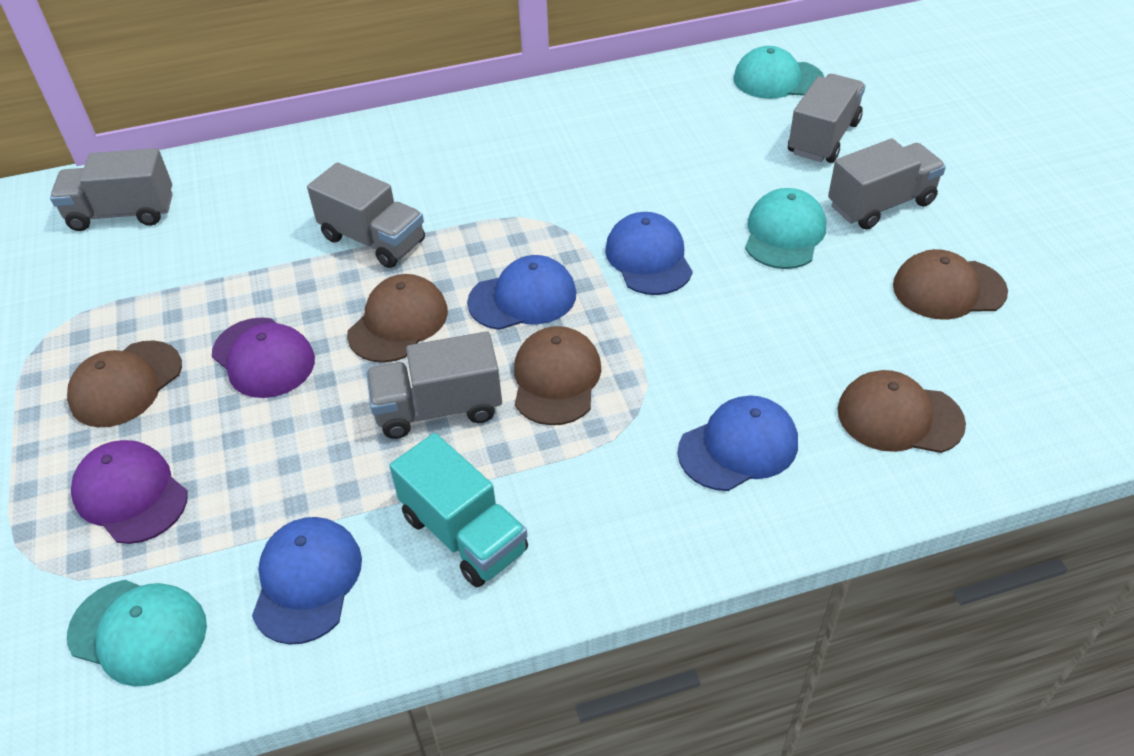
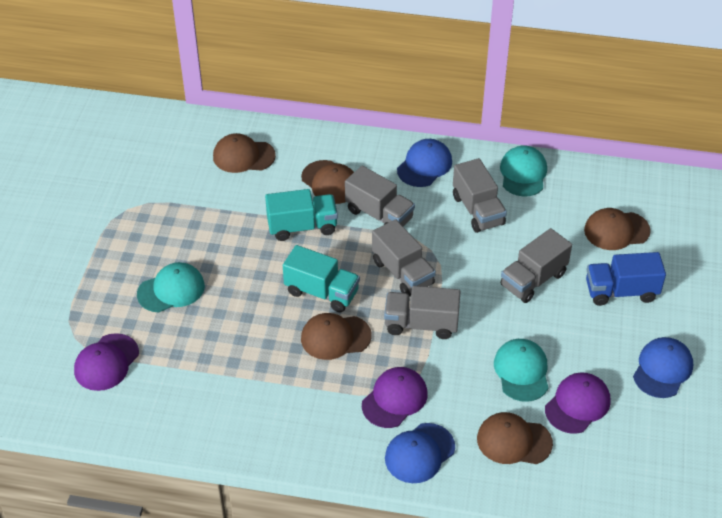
blue cap: 4 -> 3
blue truck: 0 -> 1
purple cap: 2 -> 3
turquoise truck: 1 -> 2

